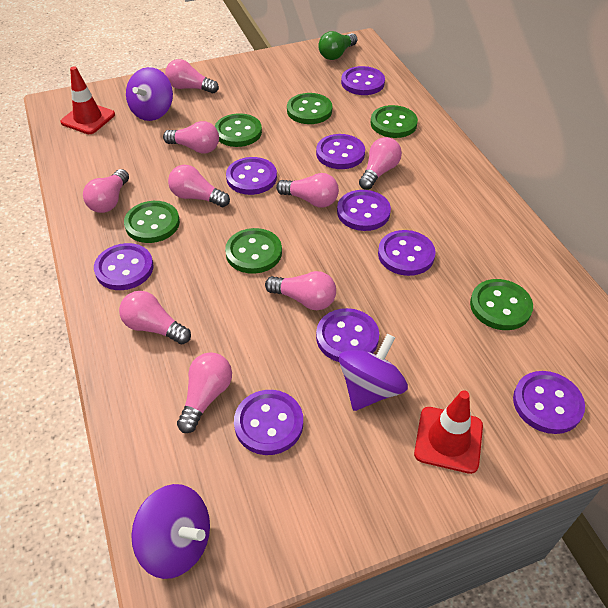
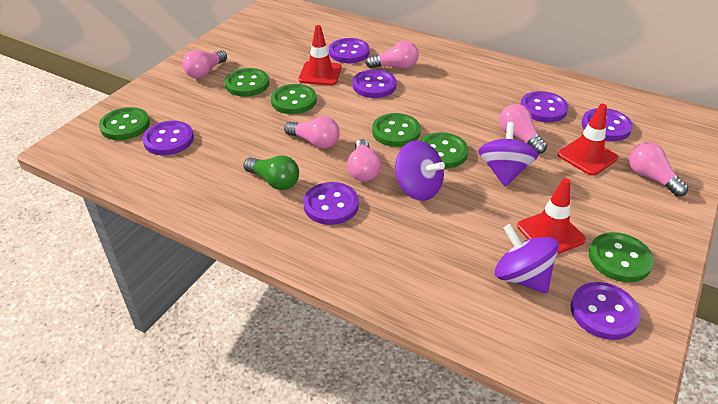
pink light bulb: 9 -> 6
purple button: 9 -> 7
red traffic cone: 2 -> 3

